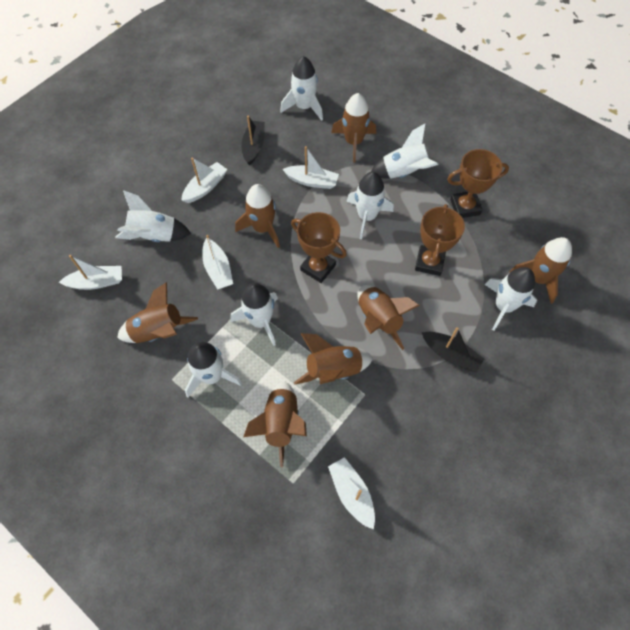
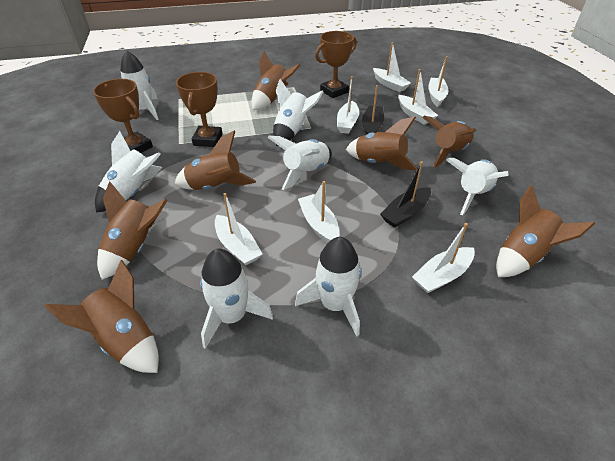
white boat: 5 -> 7

